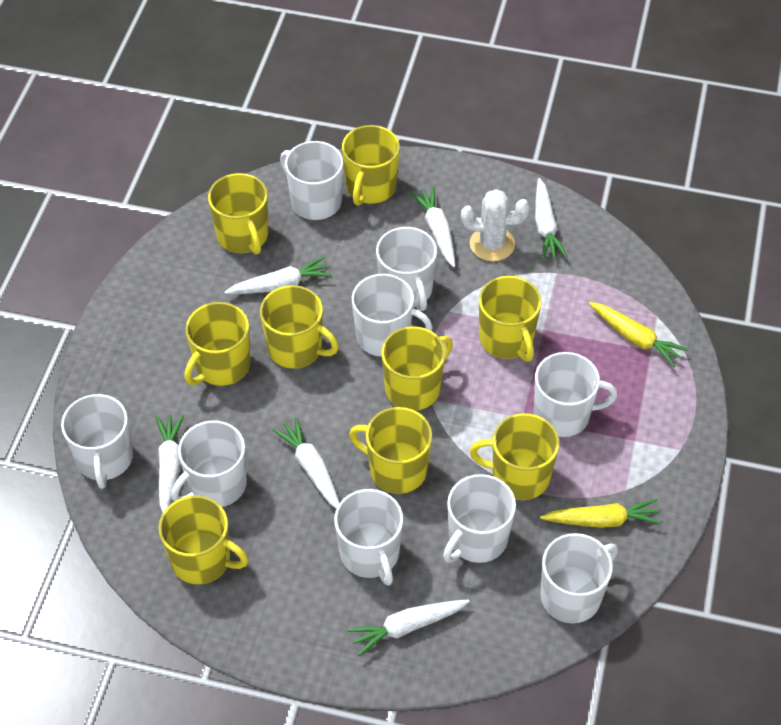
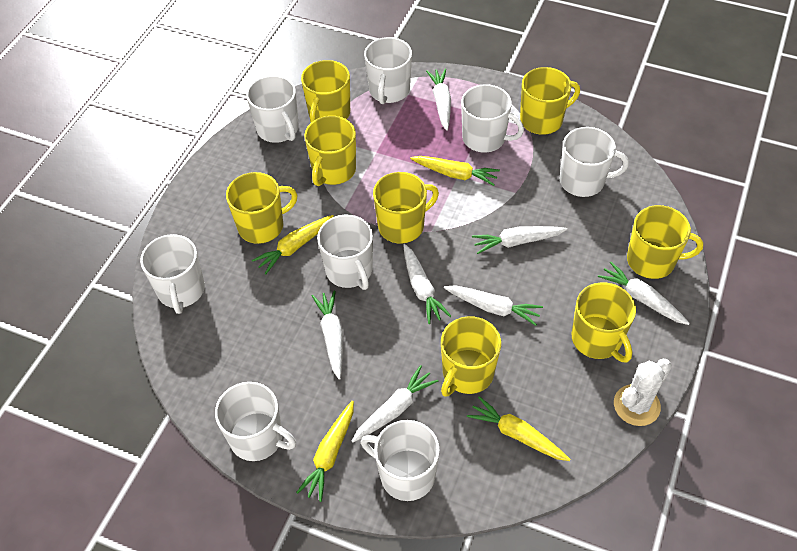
white carrot: 6 -> 7
white mug: 9 -> 8
yellow carrot: 2 -> 4
yellow mug: 9 -> 8

